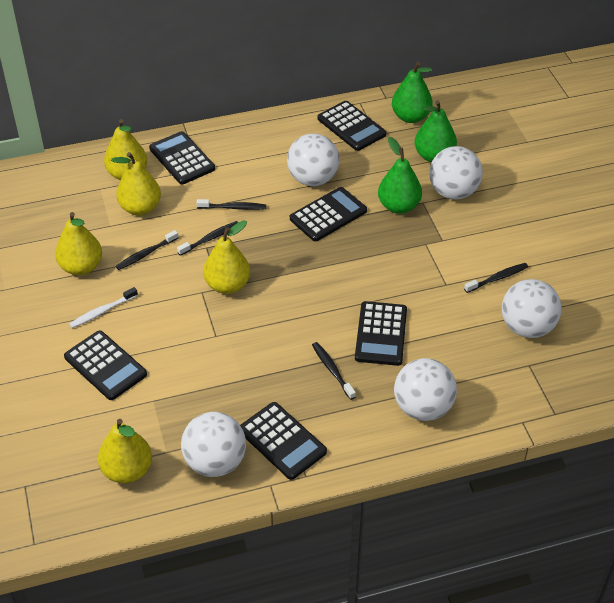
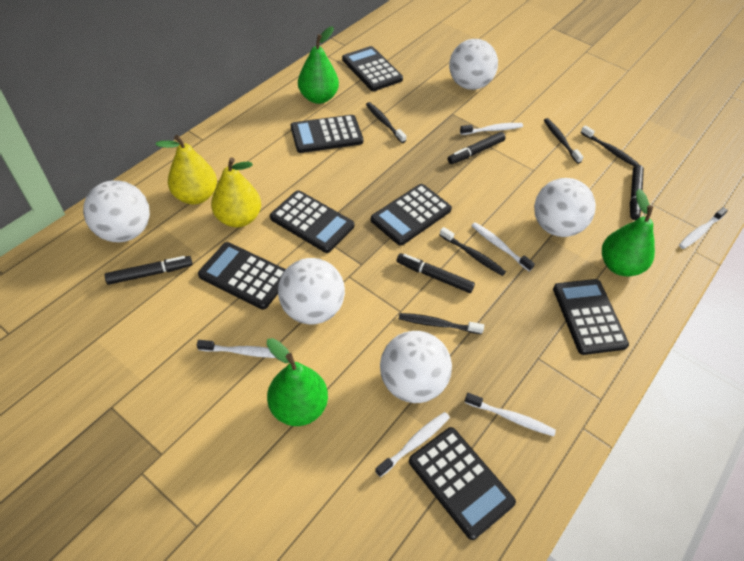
black calculator: 6 -> 7
black marker: 0 -> 4
white toothbrush: 1 -> 6
yellow pear: 5 -> 2

